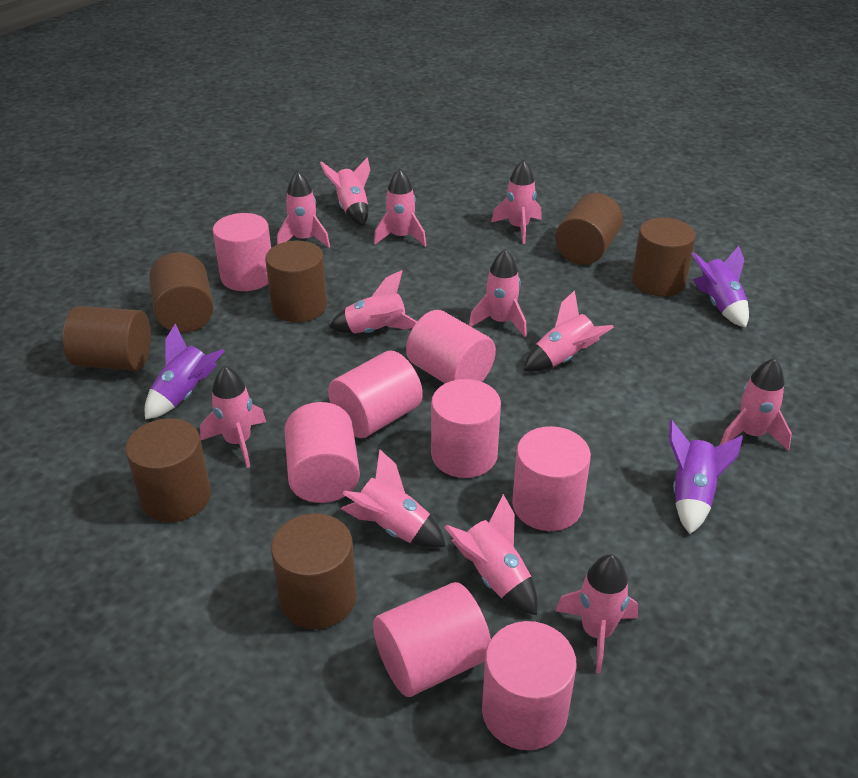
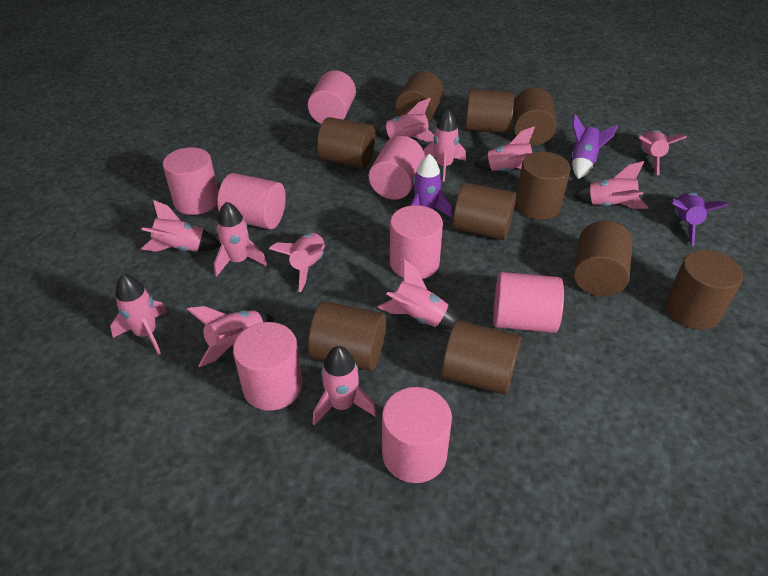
brown cylinder: 7 -> 10

